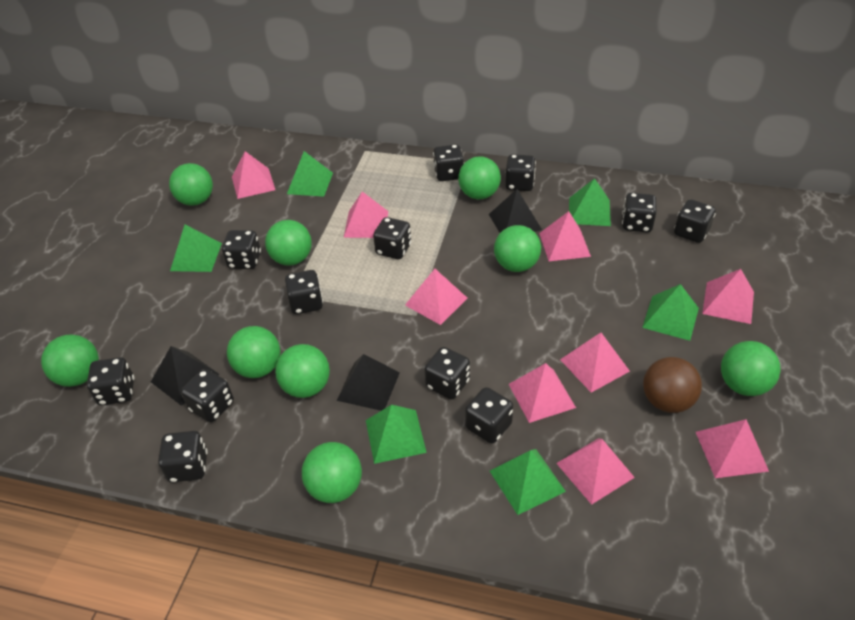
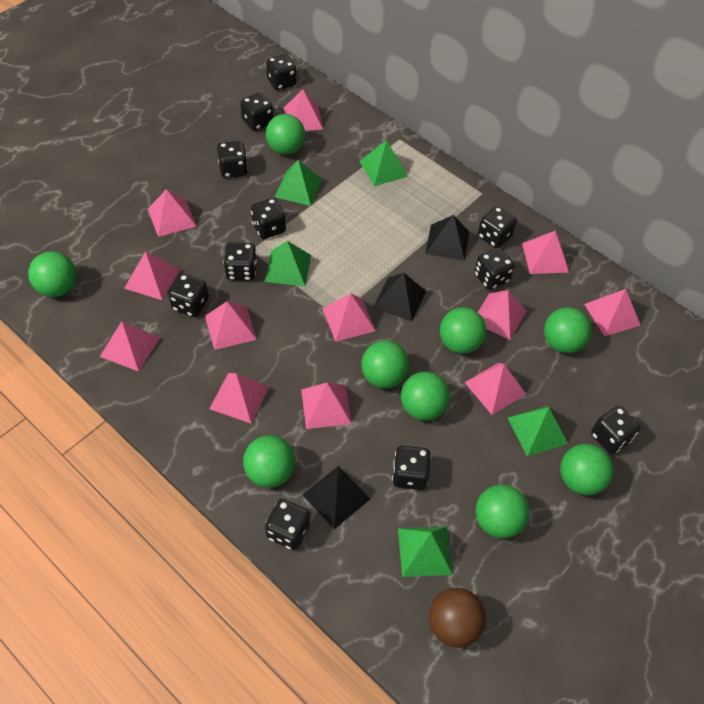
black dice: 12 -> 11
green pyramid: 6 -> 5
pink pyramid: 9 -> 12

